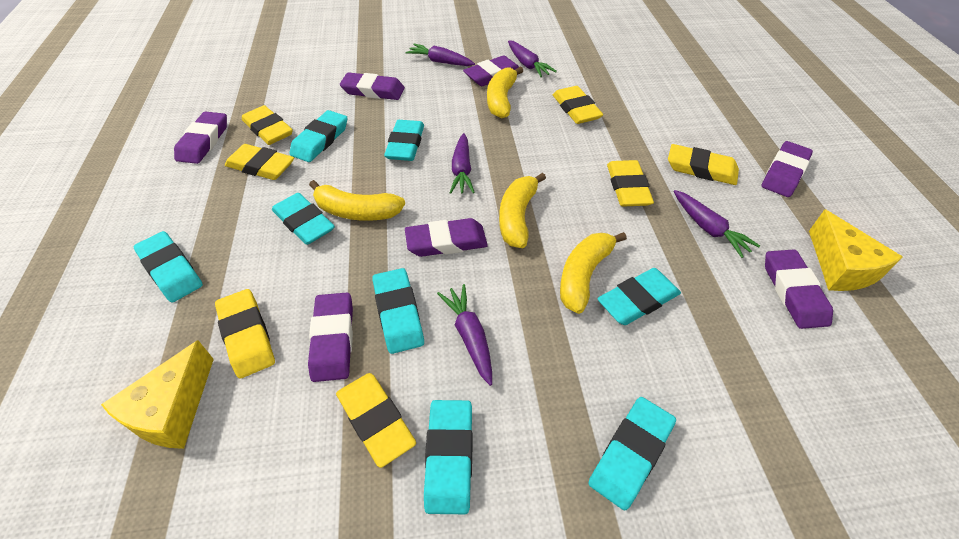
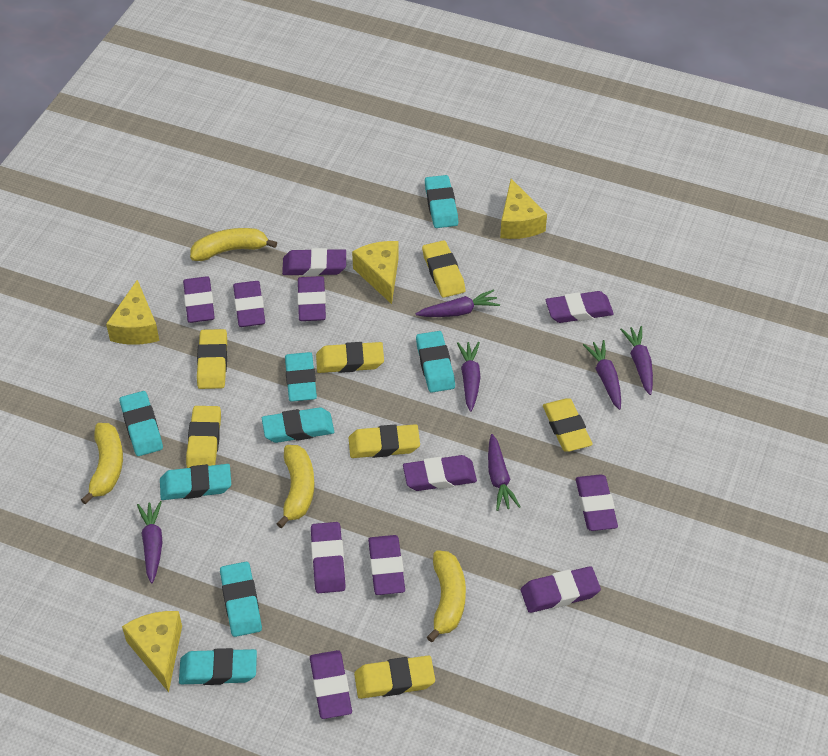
purple carrot: 5 -> 6
purple eraser: 7 -> 11
yellow cheese: 2 -> 4

